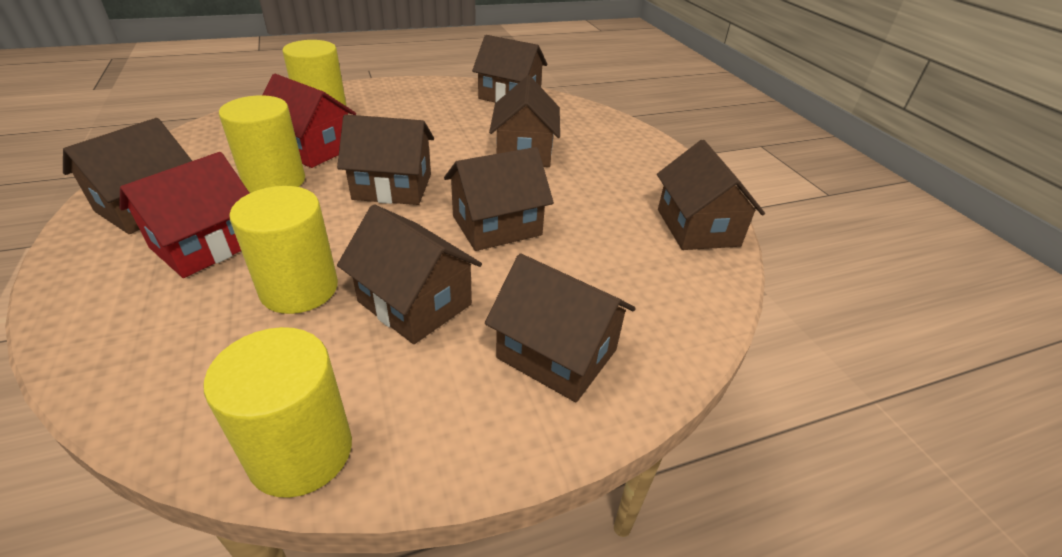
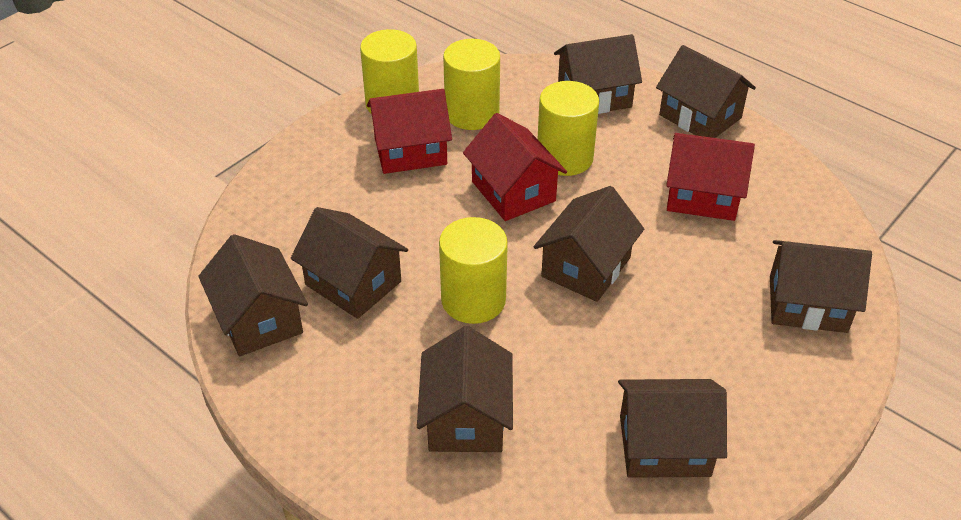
red house: 2 -> 3

